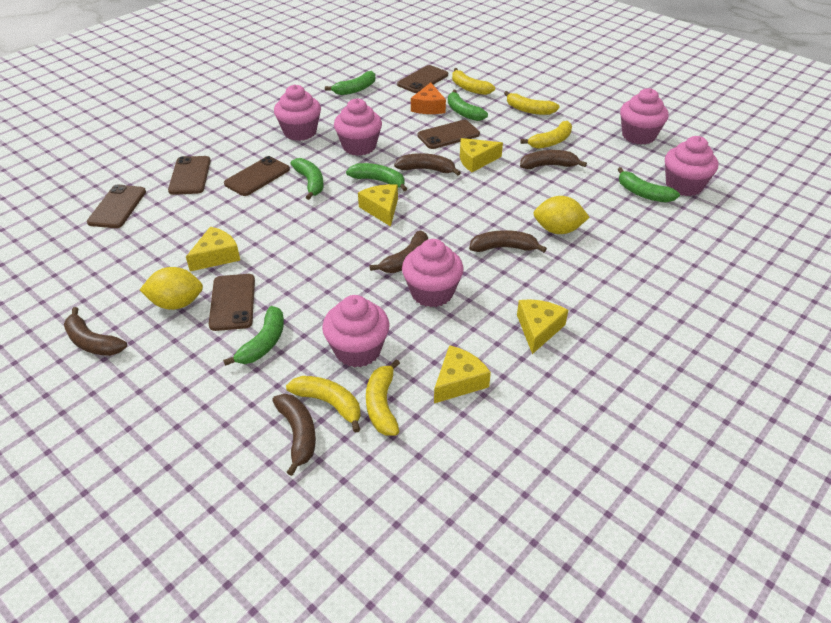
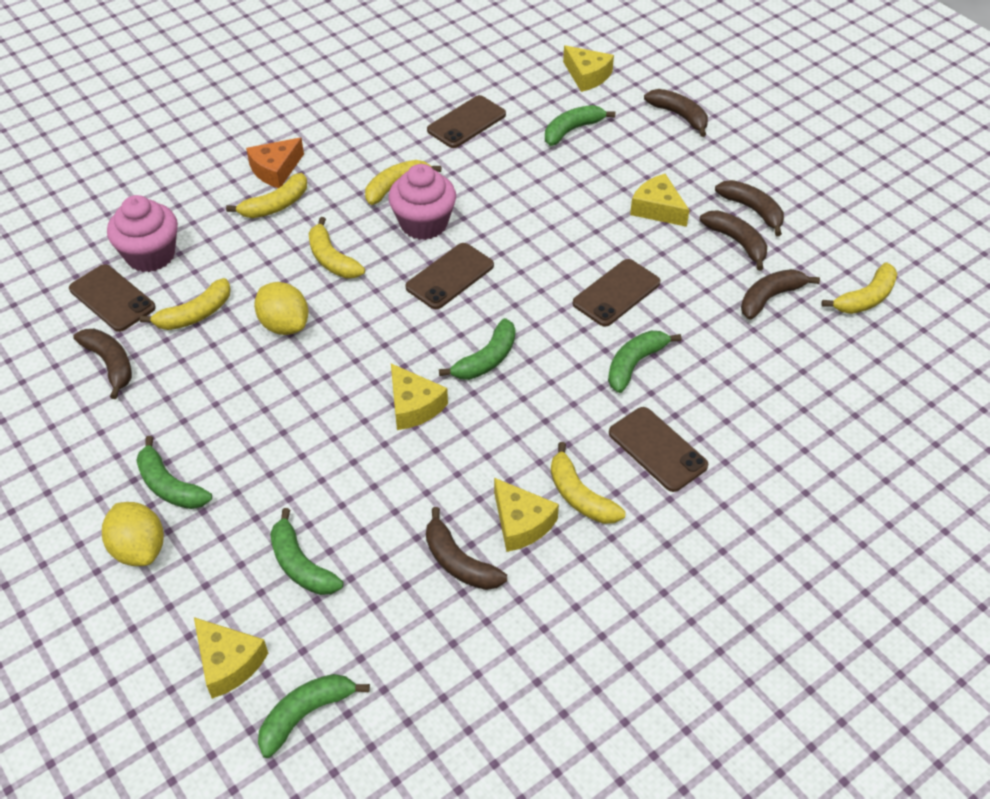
brown phone: 6 -> 5
pink cupcake: 6 -> 2
yellow banana: 5 -> 6

